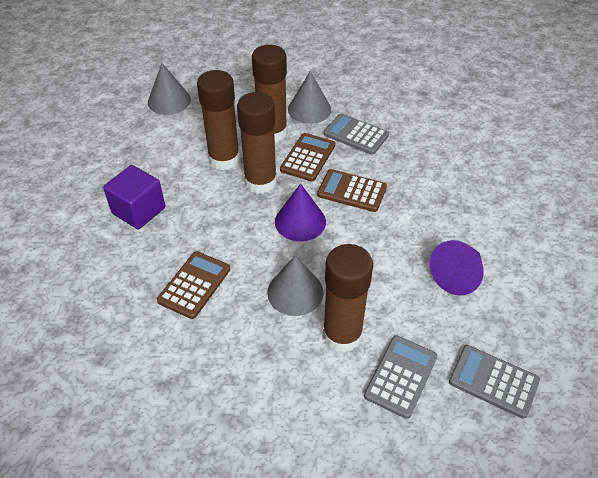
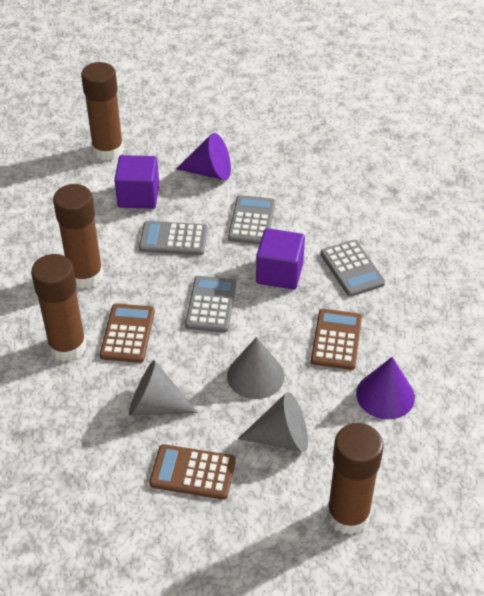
grey calculator: 3 -> 4
purple cube: 1 -> 2

